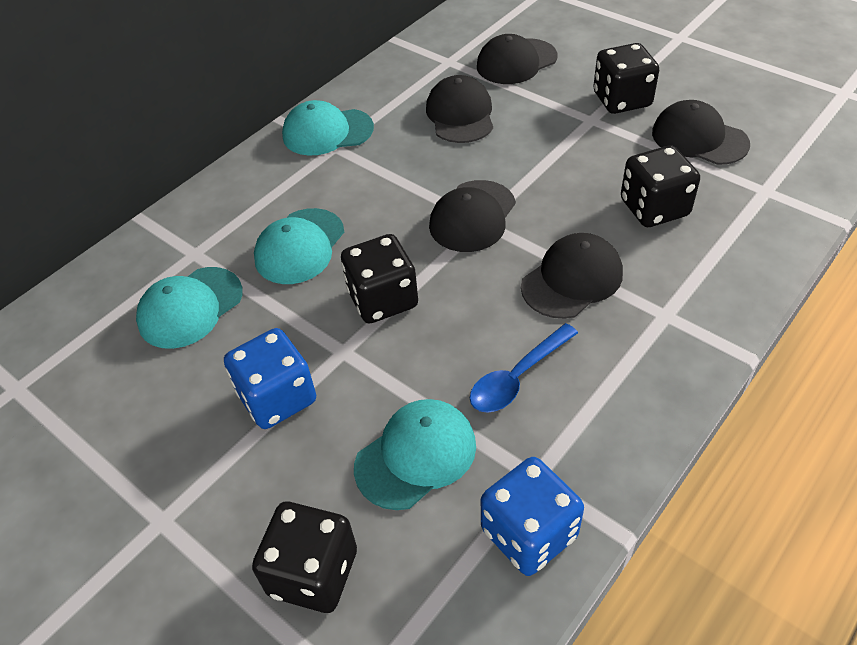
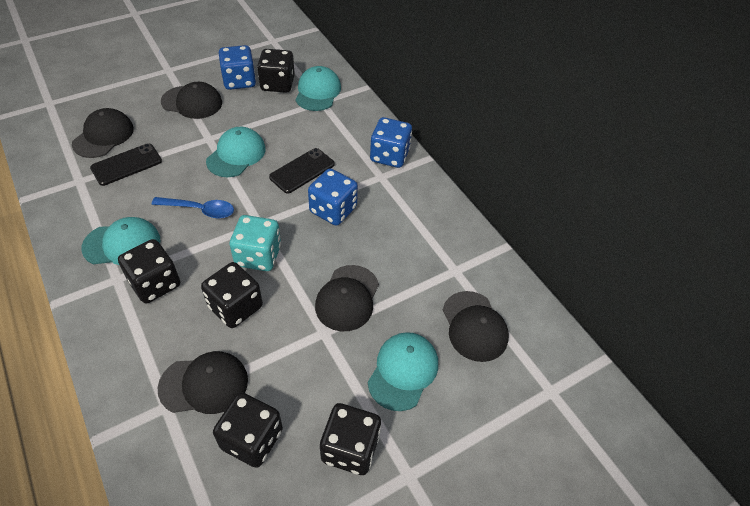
black dice: 4 -> 5
black phone: 0 -> 2
blue dice: 2 -> 3
turquoise dice: 0 -> 1

